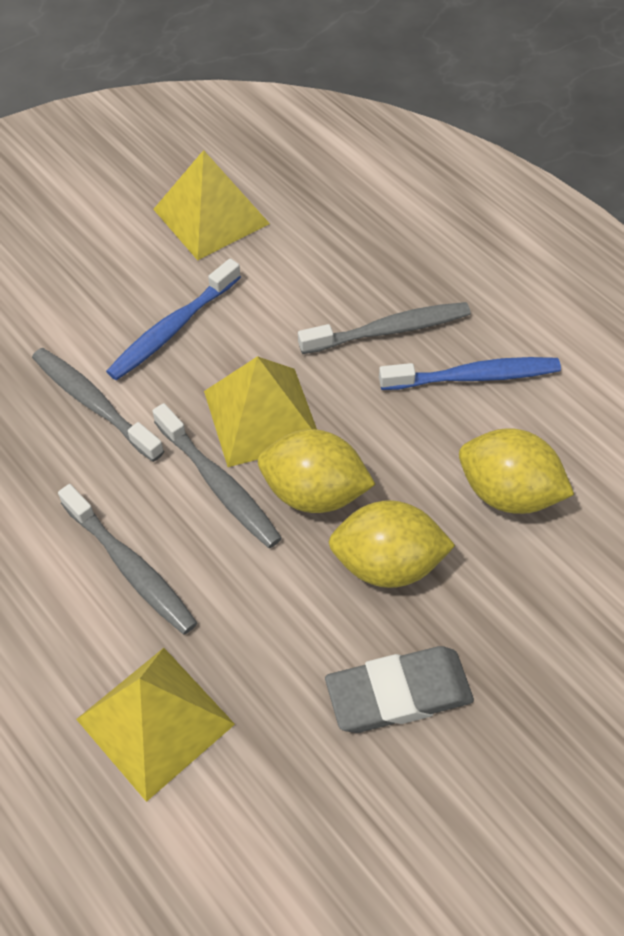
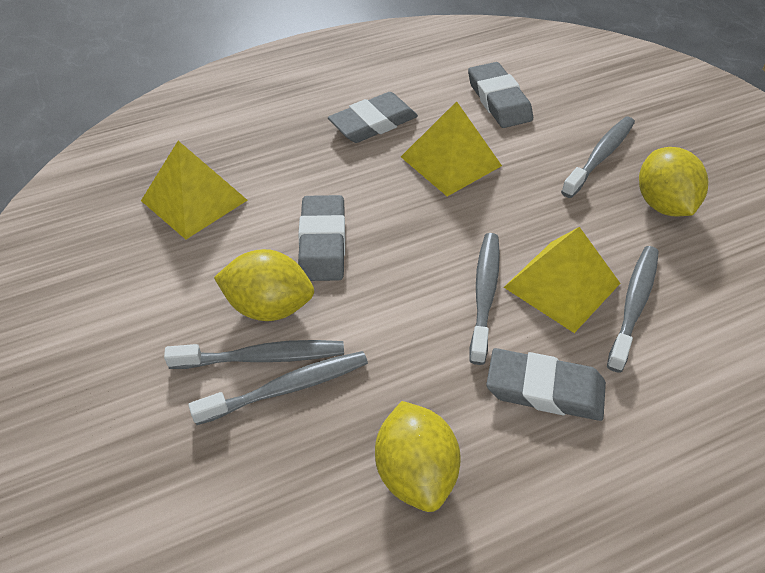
blue toothbrush: 2 -> 0
grey eraser: 1 -> 4
grey toothbrush: 4 -> 5

